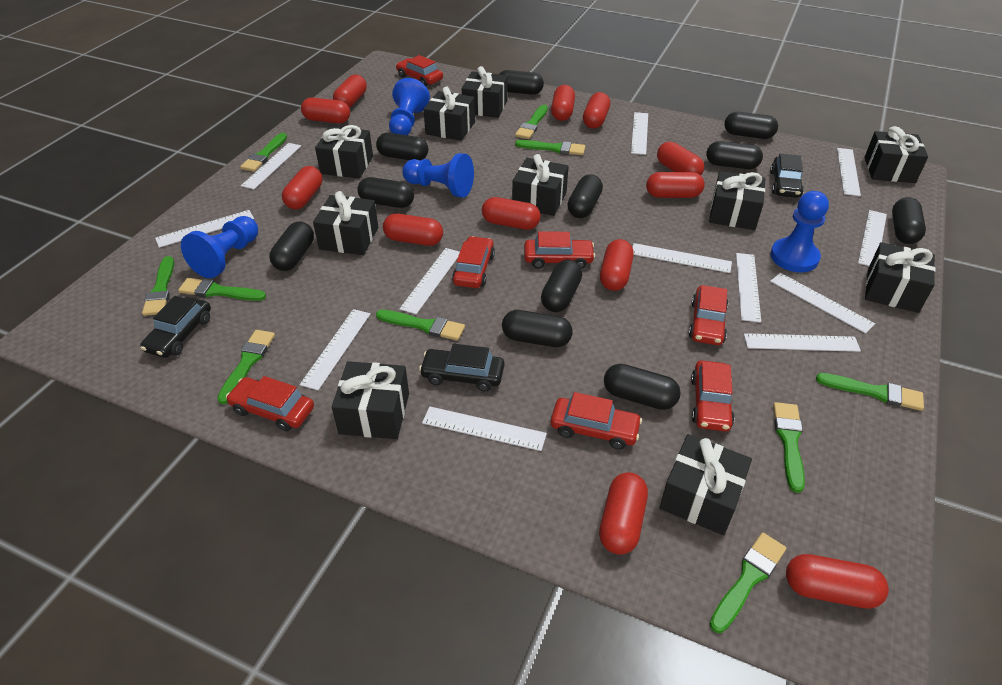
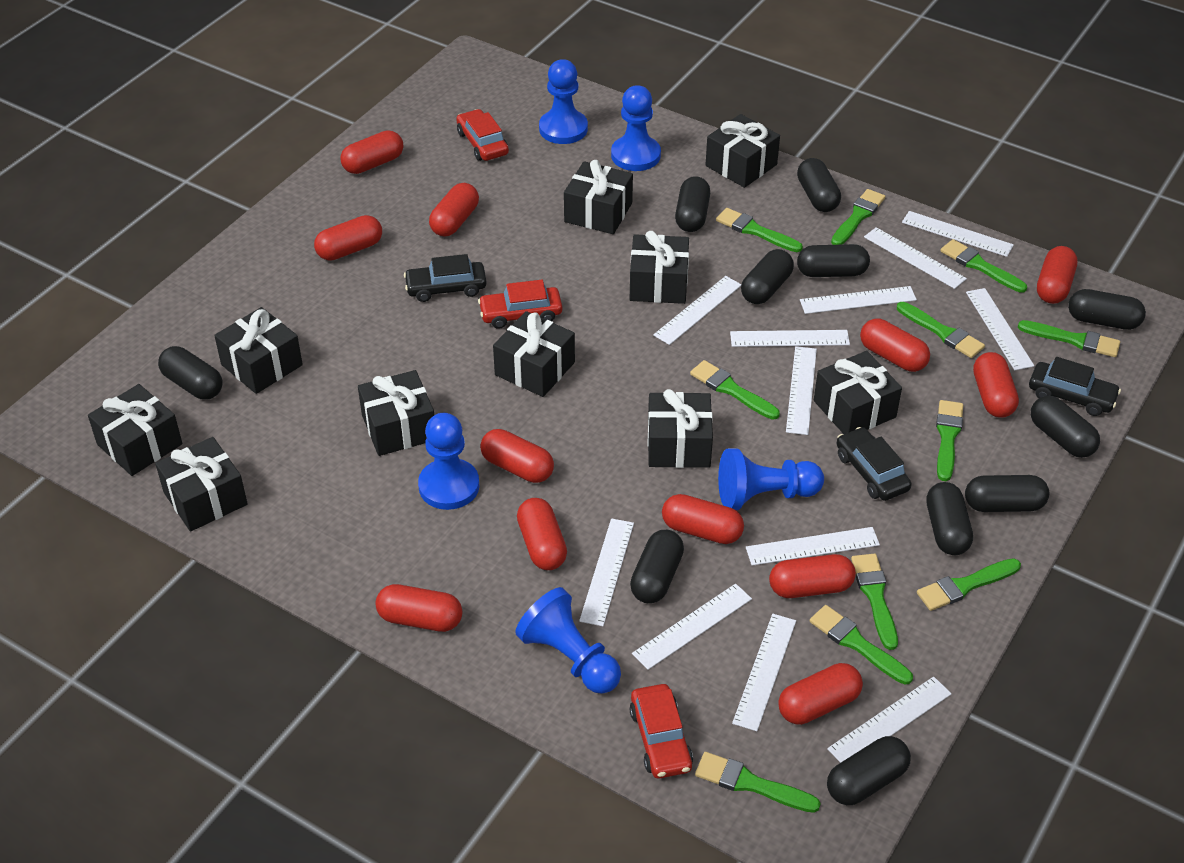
blue pawn: 4 -> 5
green brush: 10 -> 11
red car: 7 -> 3

